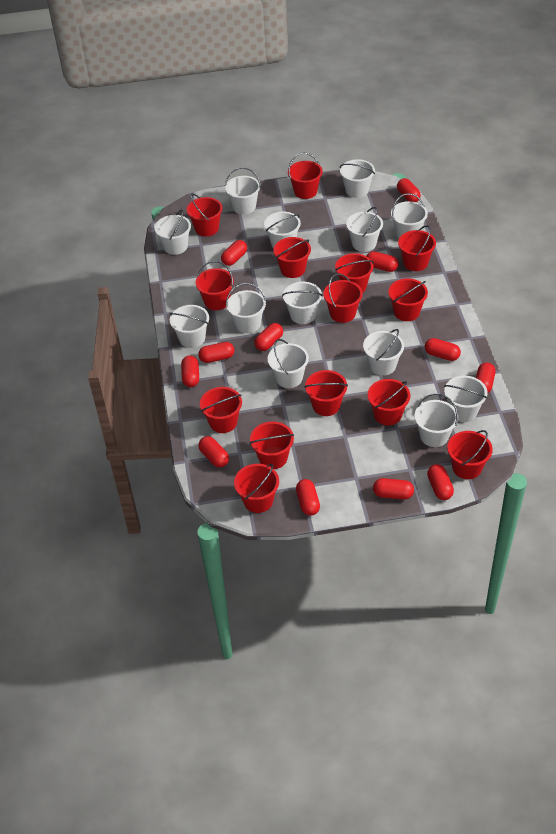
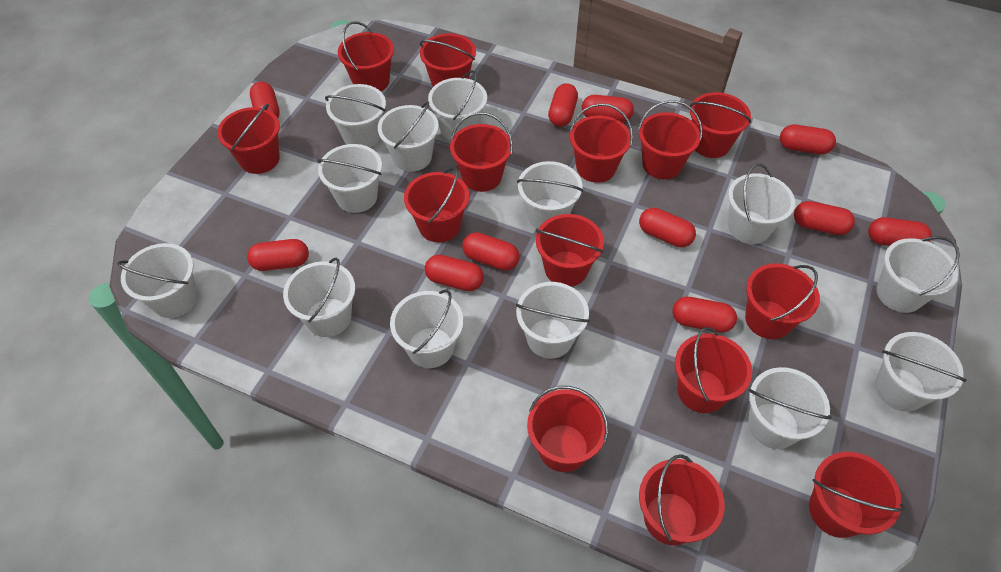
red capsule: 12 -> 11

